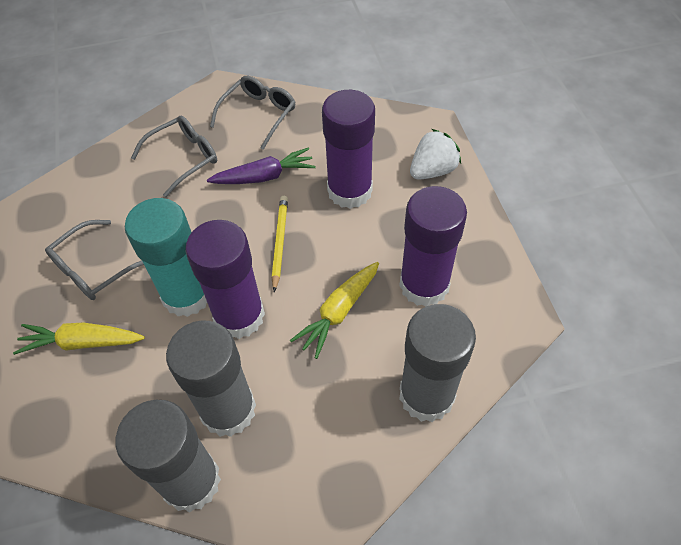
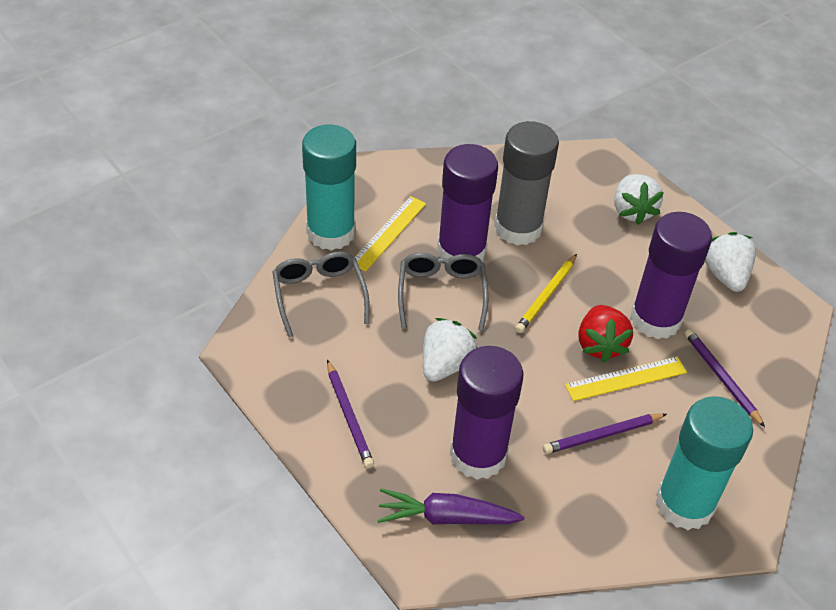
grey glasses: 3 -> 2
grey glue stick: 3 -> 1
purple pencil: 0 -> 3
red strawberry: 0 -> 1
turquoise glue stick: 1 -> 2
white strawberry: 1 -> 3
yellow carrot: 2 -> 0
yellow ruler: 0 -> 2

